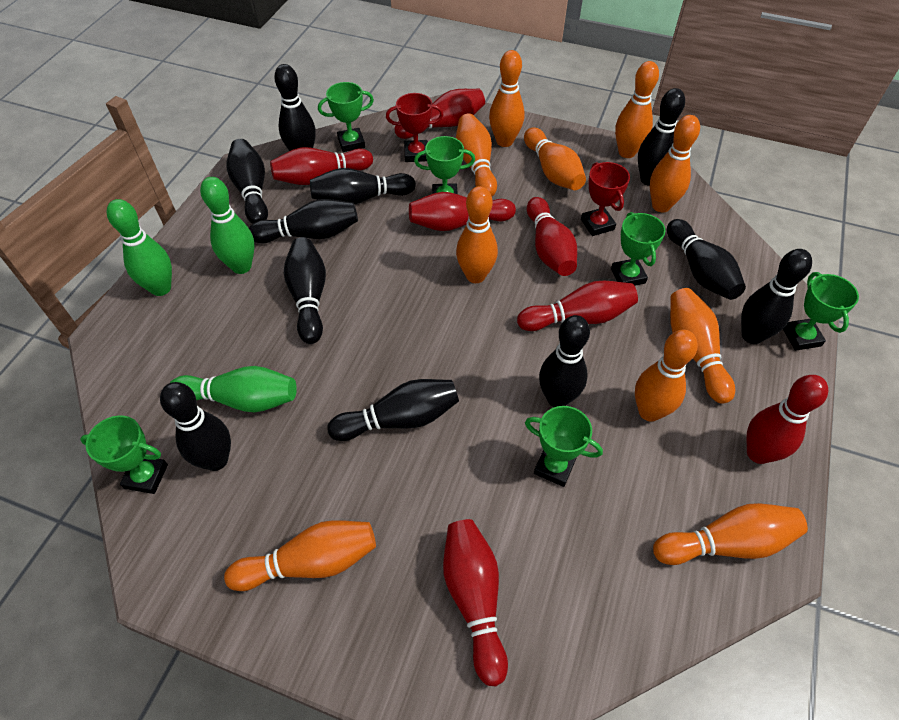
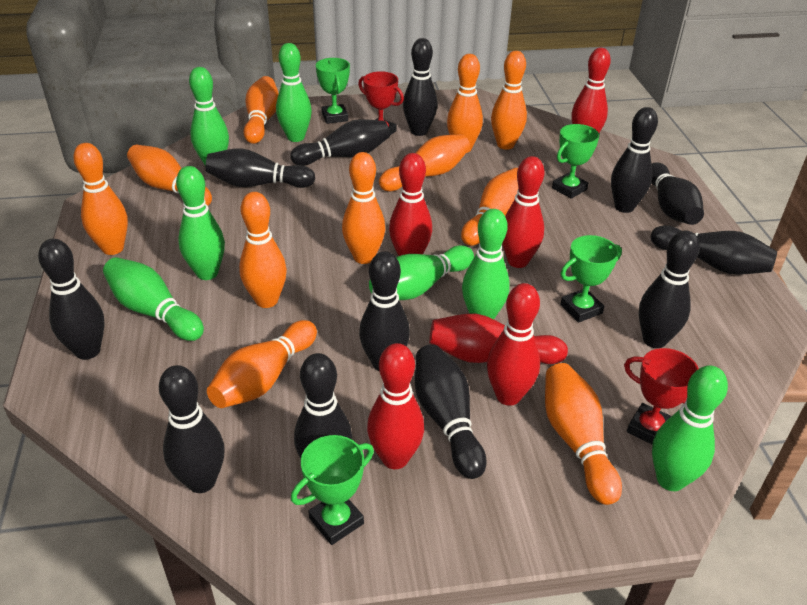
black bowling pin: 11 -> 12
green bowling pin: 3 -> 7
green trophy: 6 -> 4
orange bowling pin: 10 -> 11
red bowling pin: 7 -> 6

